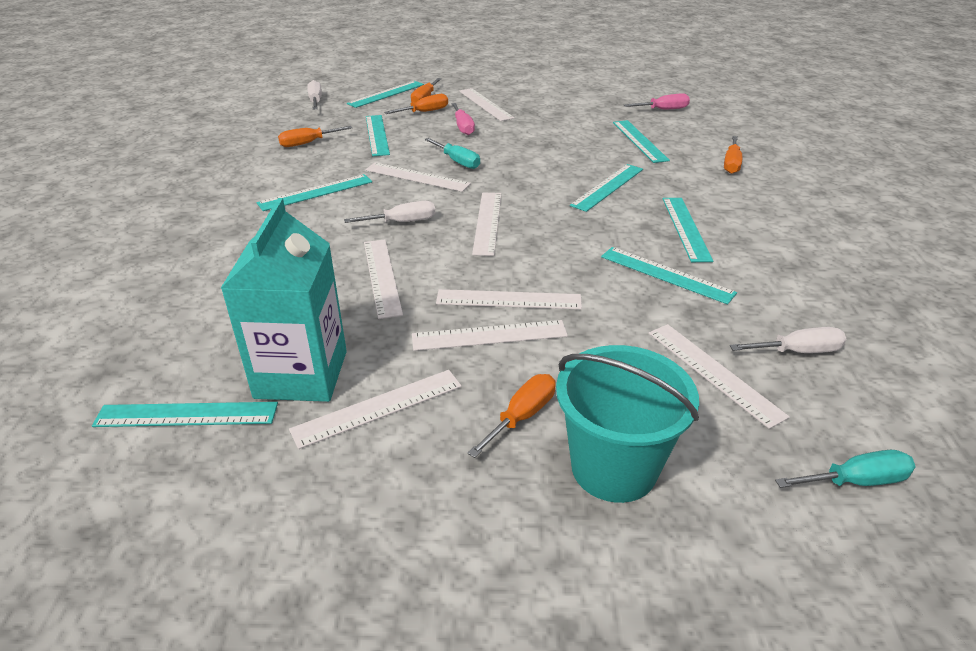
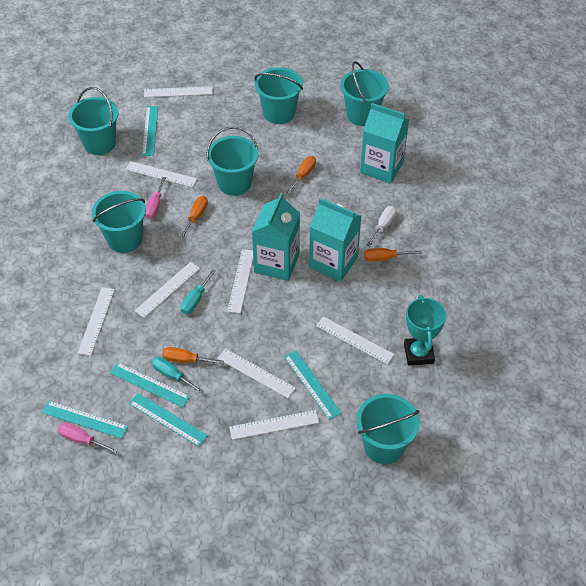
orange screwdriver: 5 -> 4
turquoise bucket: 1 -> 6
turquoise carton: 1 -> 3
turquoise ruler: 8 -> 5
turquoise trophy: 0 -> 1
white screwdriver: 3 -> 1

